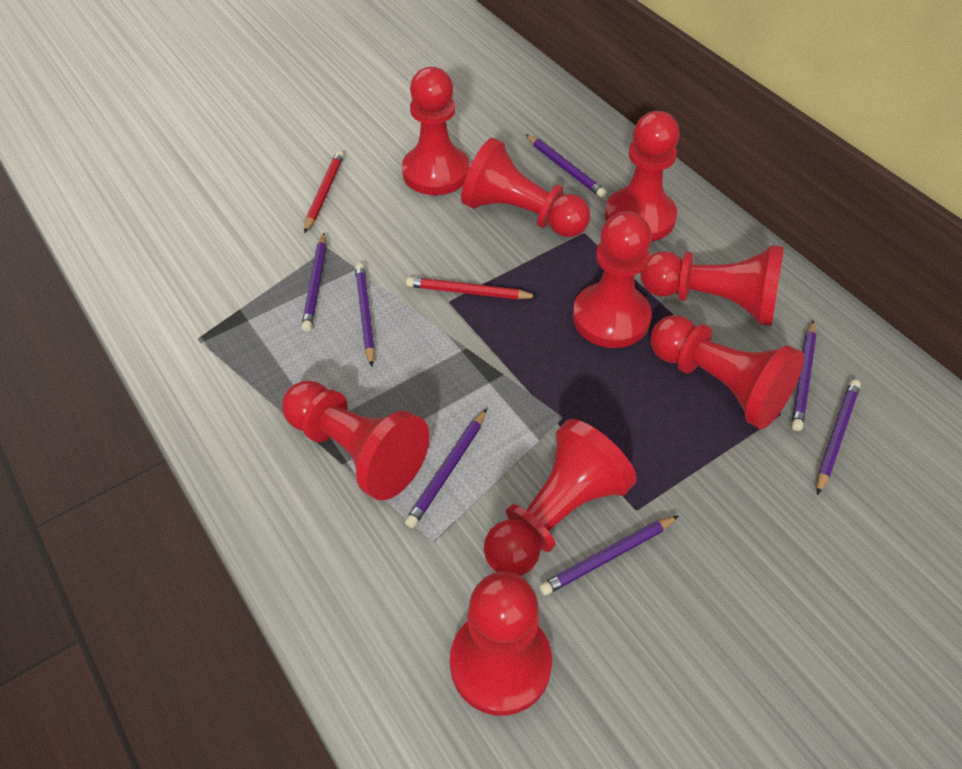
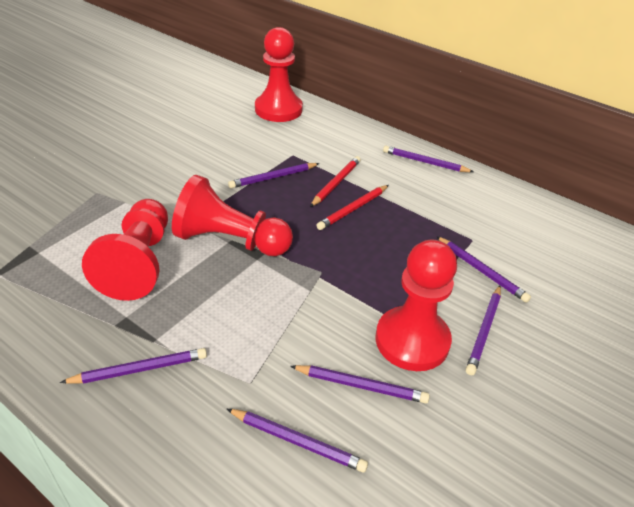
red pawn: 9 -> 4

